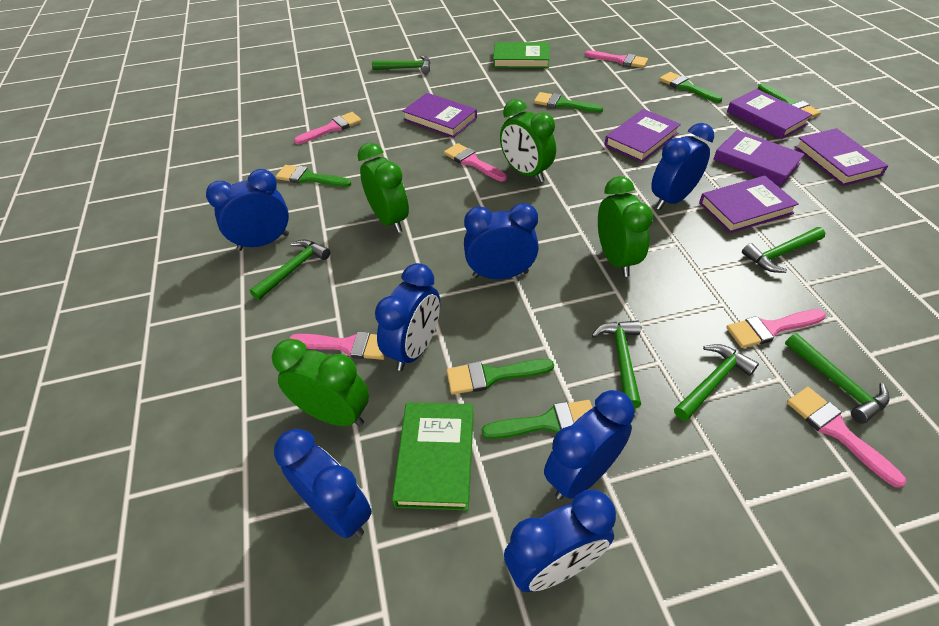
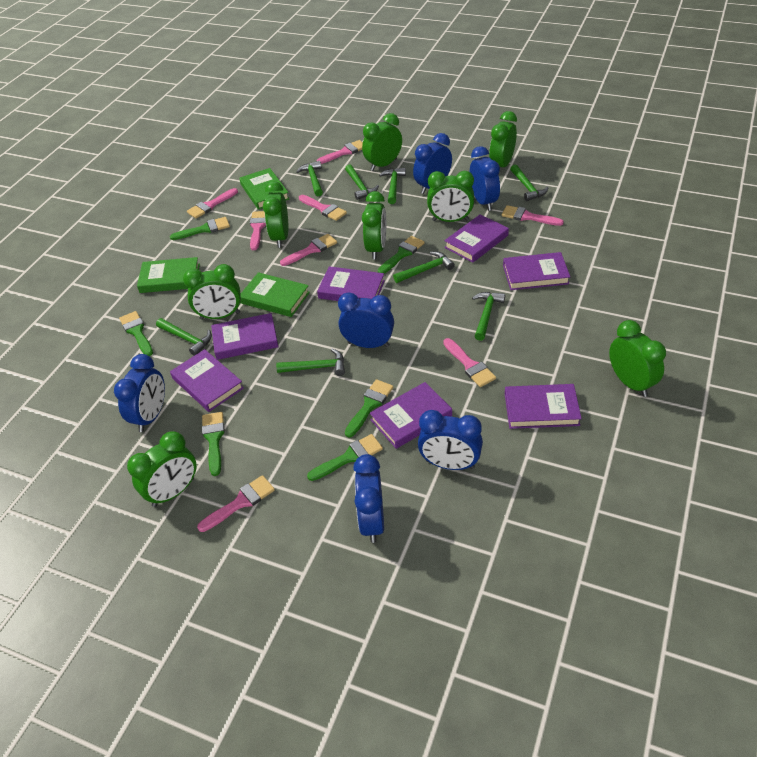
blue clock: 7 -> 6
green book: 2 -> 3
green clock: 4 -> 8
green hammer: 6 -> 8
pink brush: 6 -> 8
purple book: 6 -> 7

